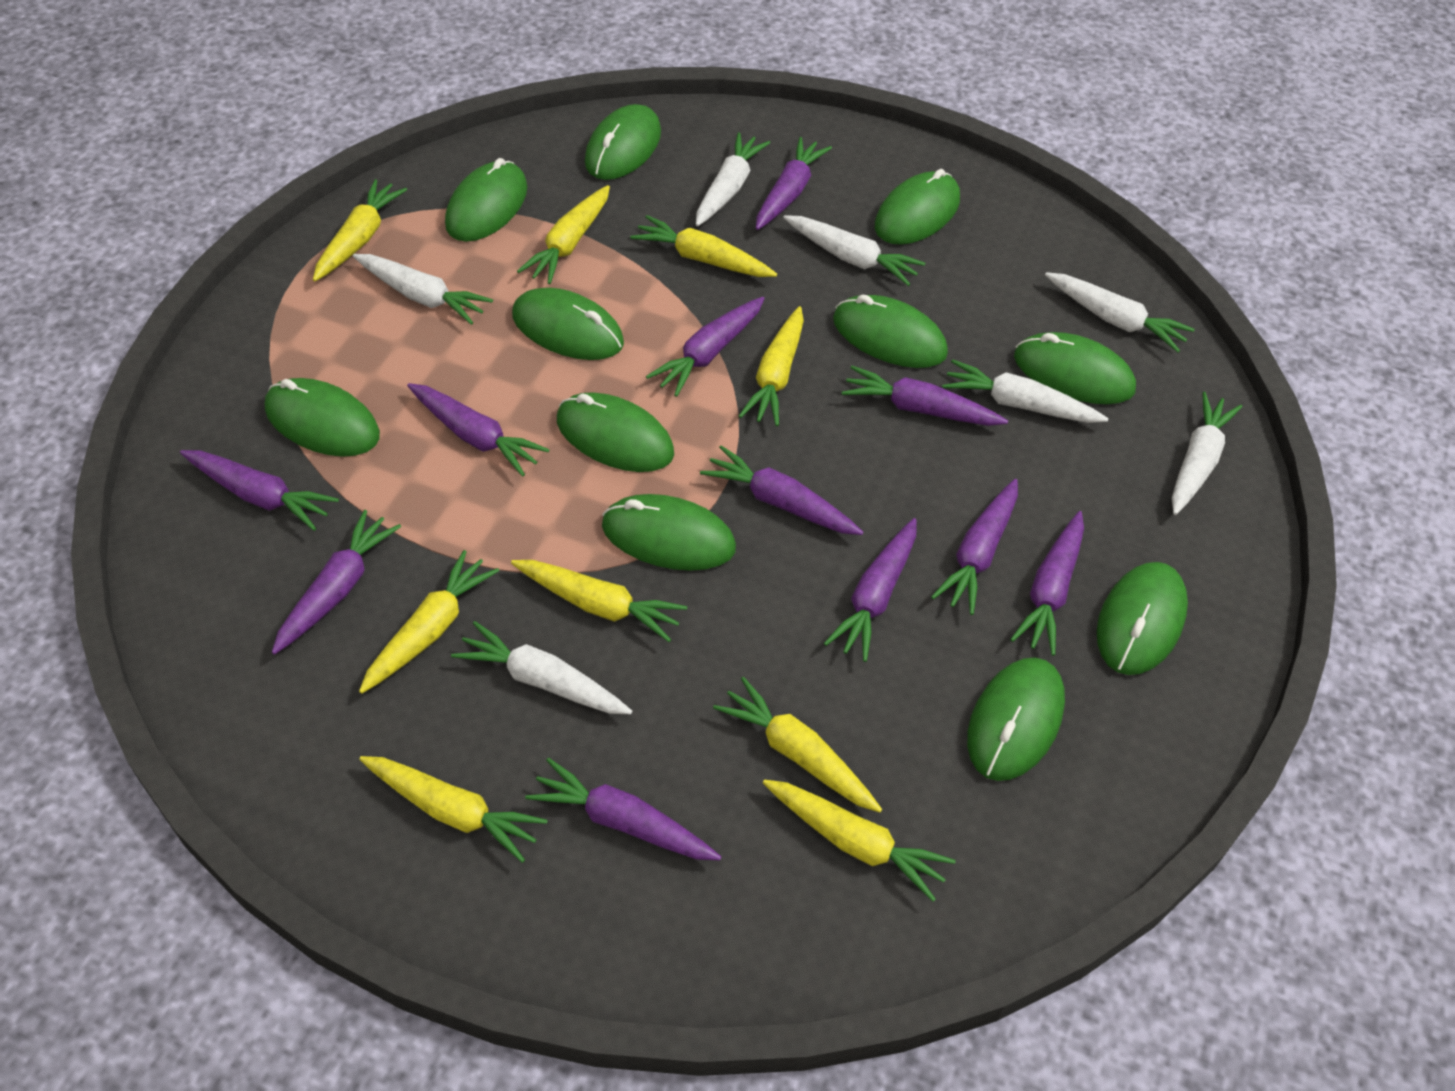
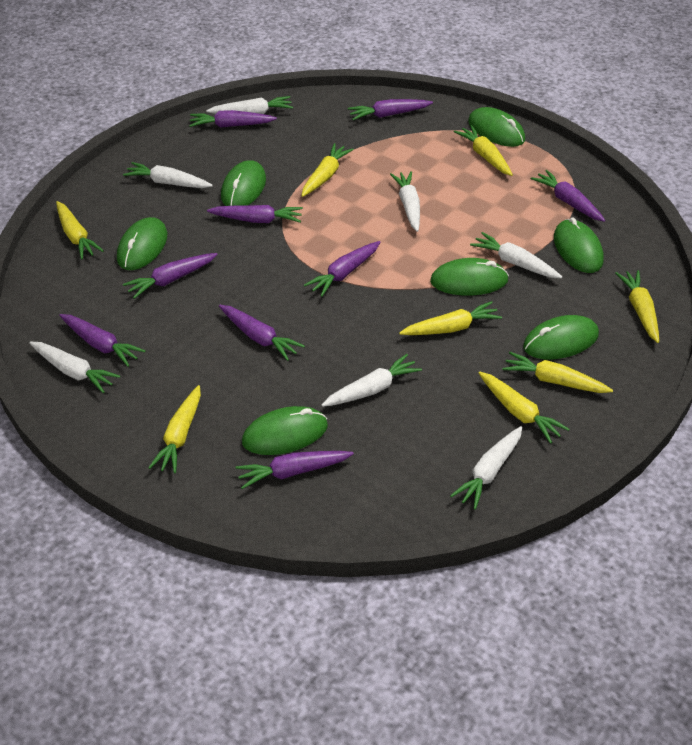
green mouse: 11 -> 7
purple carrot: 11 -> 9
yellow carrot: 9 -> 8

